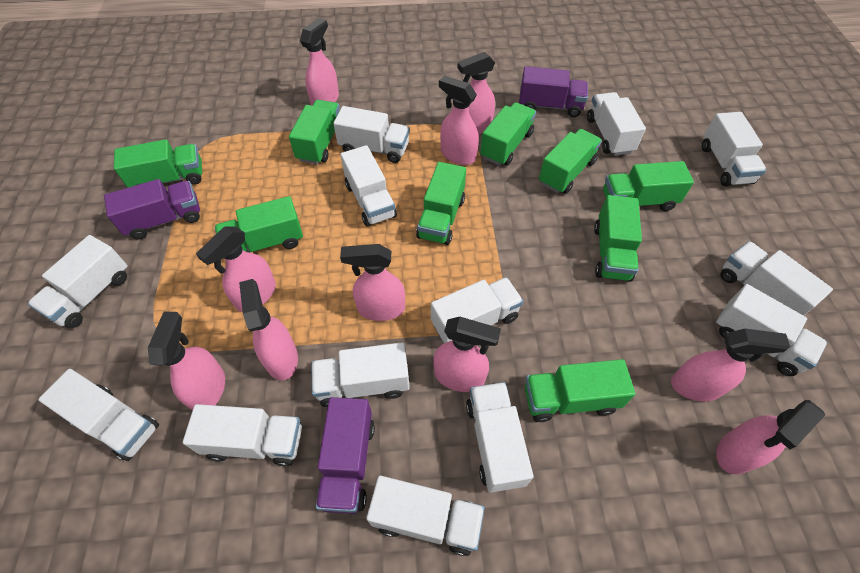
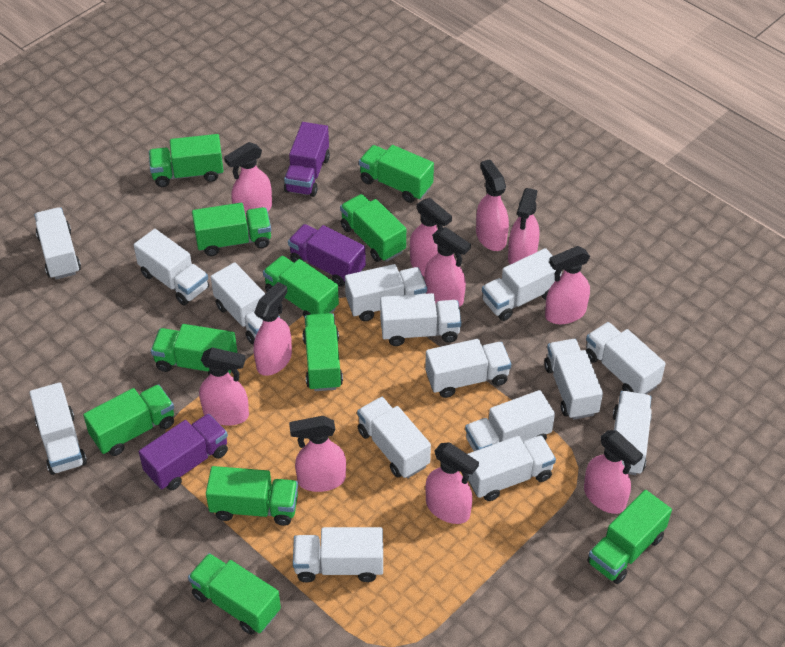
green truck: 9 -> 11
pink spray bottle: 10 -> 11
white truck: 13 -> 15

